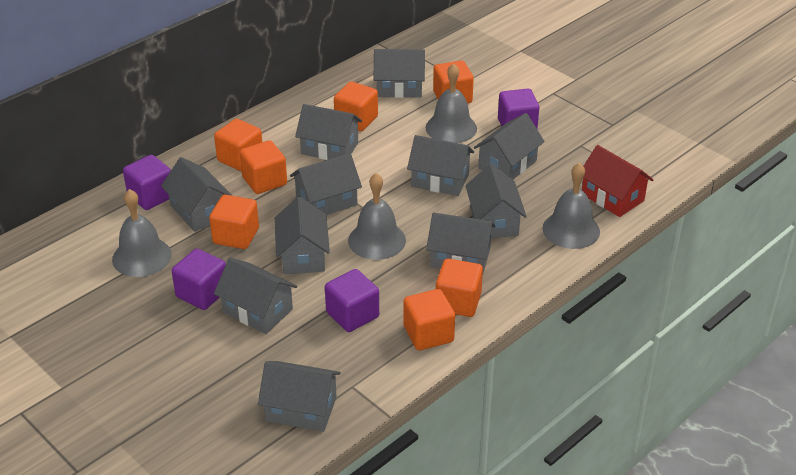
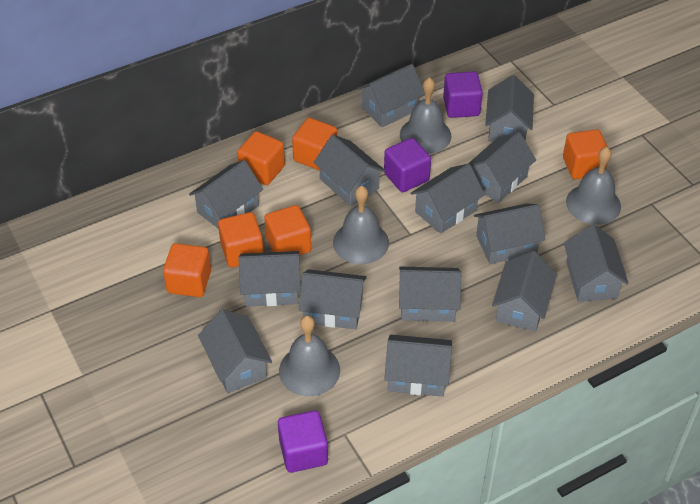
grey house: 11 -> 14
orange cube: 7 -> 6
purple cube: 4 -> 3
red house: 1 -> 0

